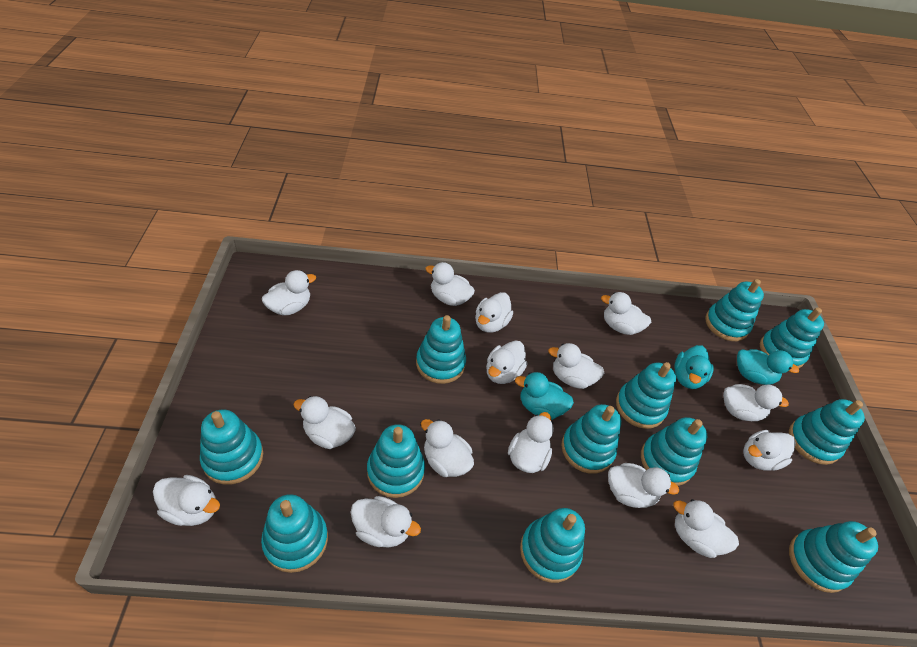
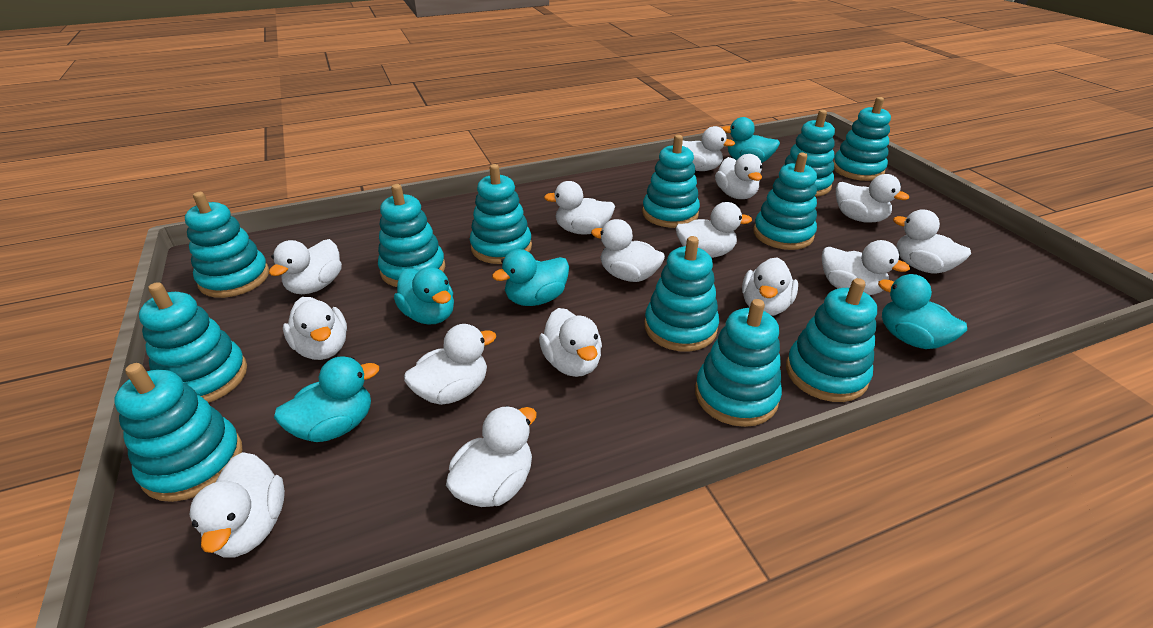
turquoise duck: 3 -> 5

